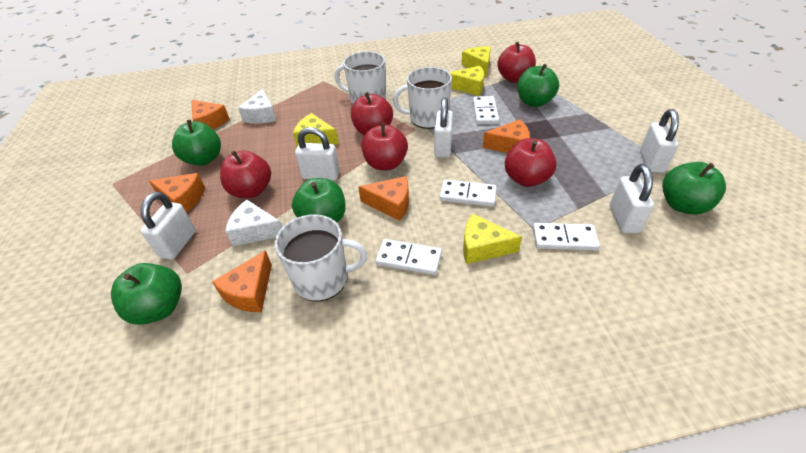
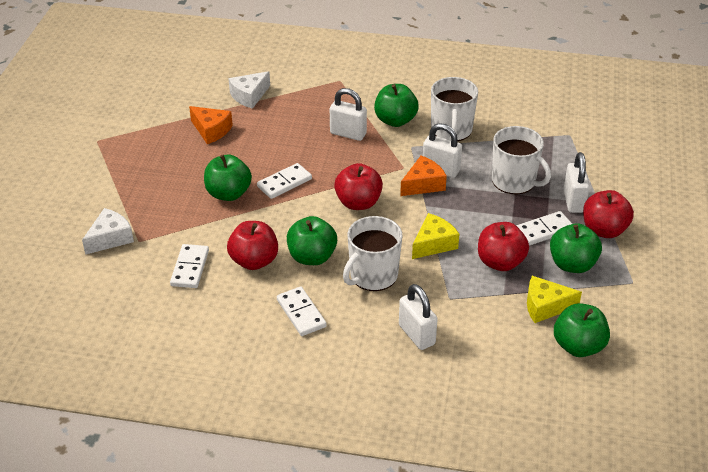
orange cheese: 5 -> 2
red apple: 5 -> 4
white padlock: 5 -> 4
yellow cheese: 4 -> 2

